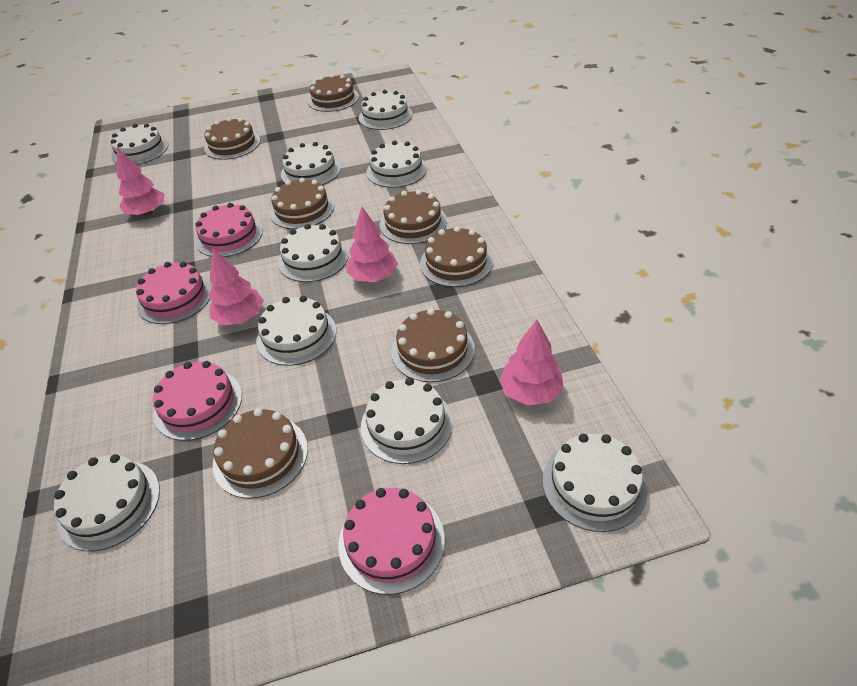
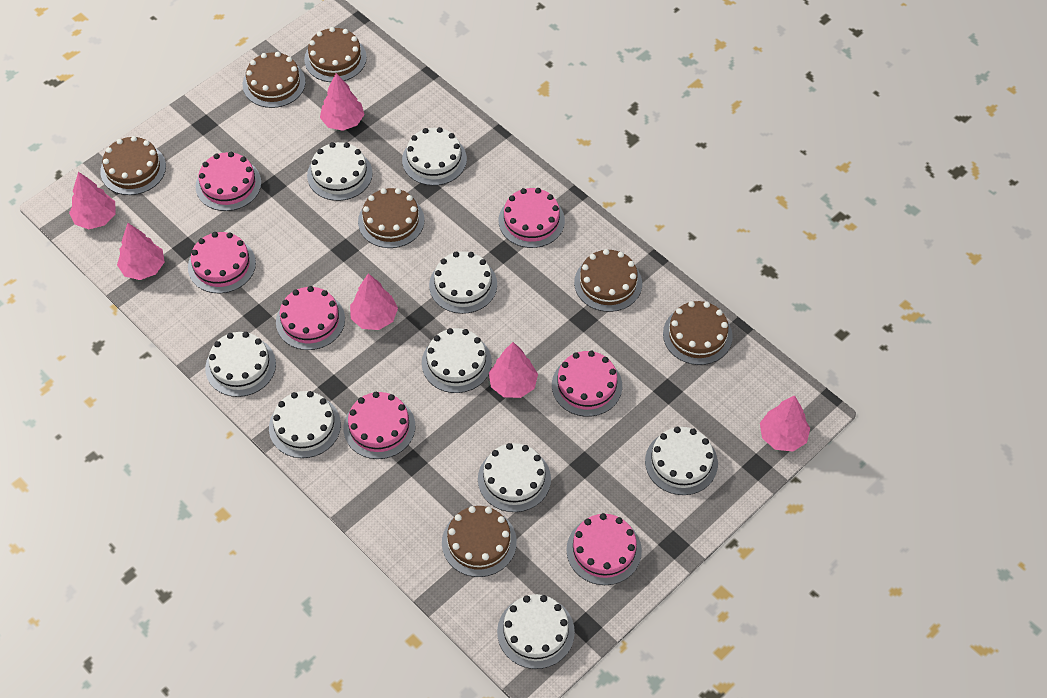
pink cake: 4 -> 7
pink tree: 4 -> 6

